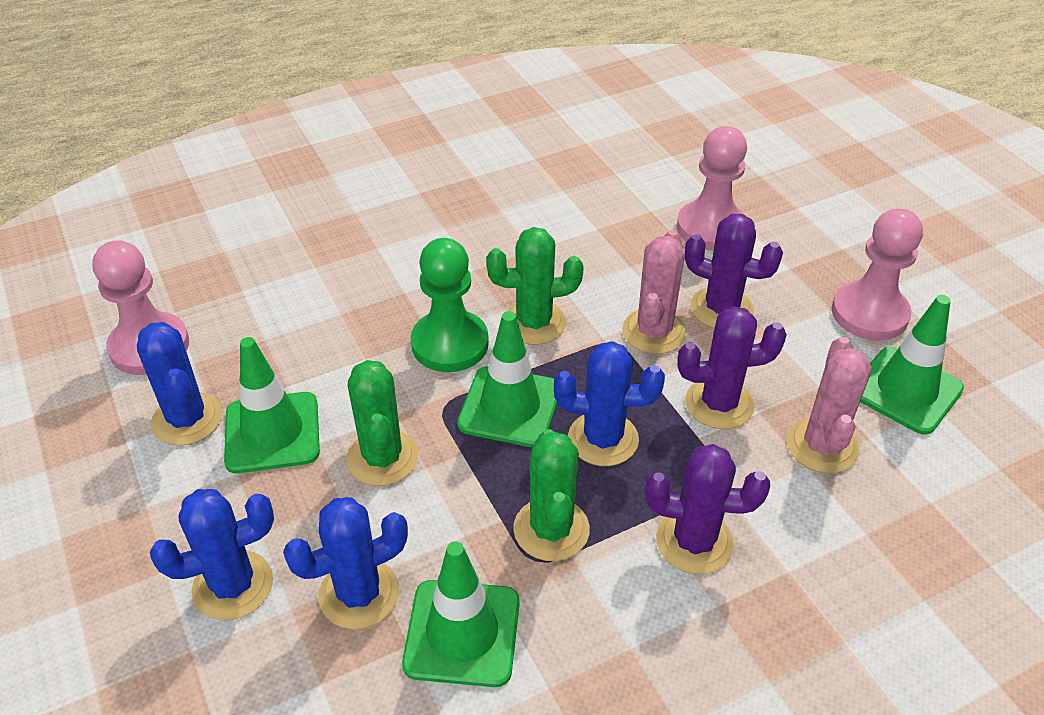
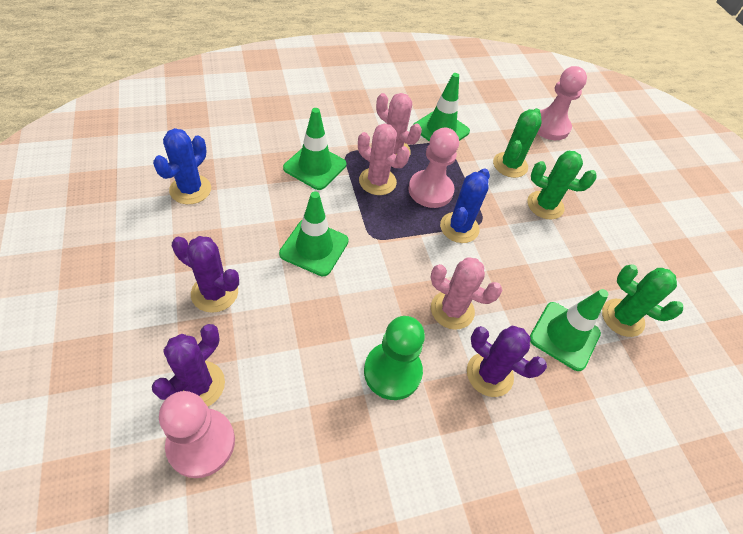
blue cactus: 4 -> 2
pink cactus: 2 -> 3

